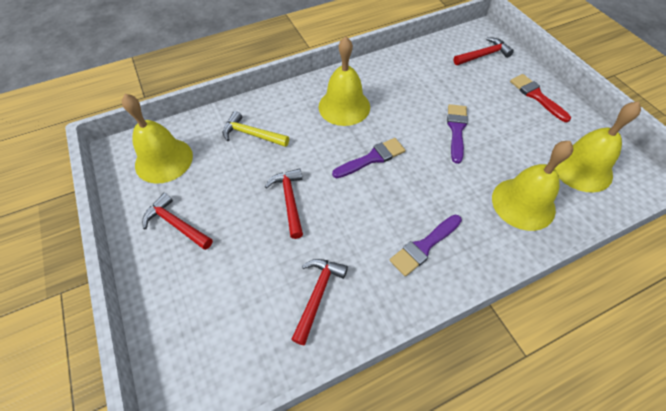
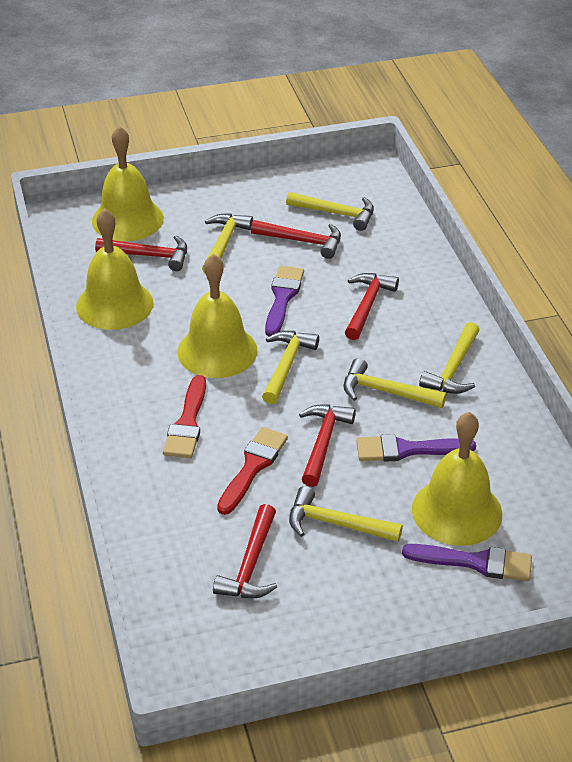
red brush: 1 -> 2
red hammer: 4 -> 5
yellow hammer: 1 -> 6

